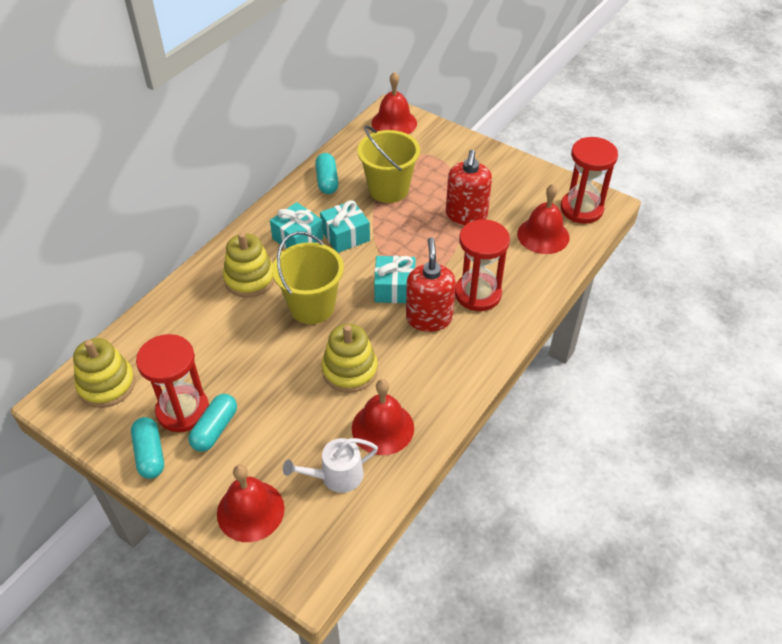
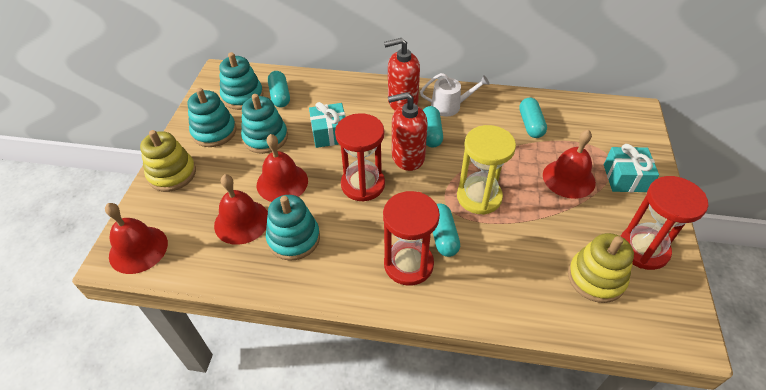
turquoise capsule: 3 -> 4
turquoise gift: 3 -> 2
turquoise stacking toy: 0 -> 4
yellow bucket: 2 -> 0
yellow hourglass: 0 -> 1
yellow stacking toy: 3 -> 2

